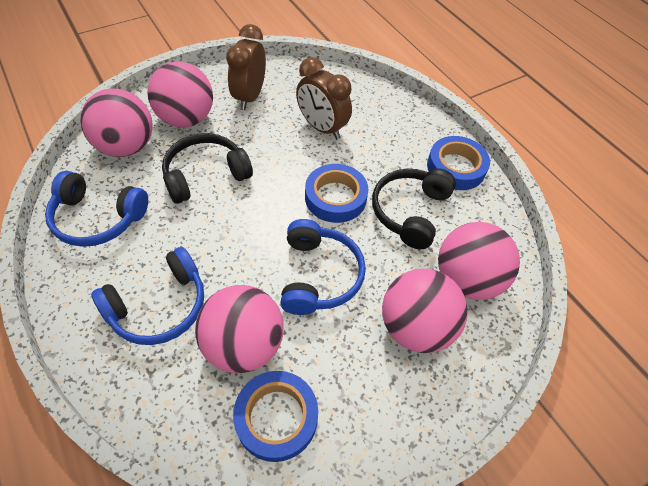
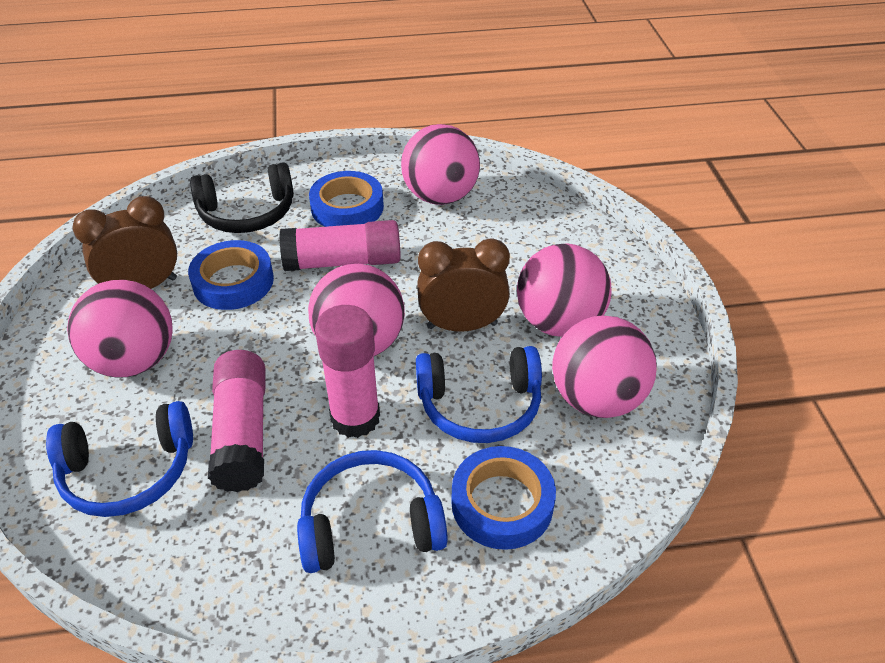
black headphones: 2 -> 1
pink glue stick: 0 -> 3

